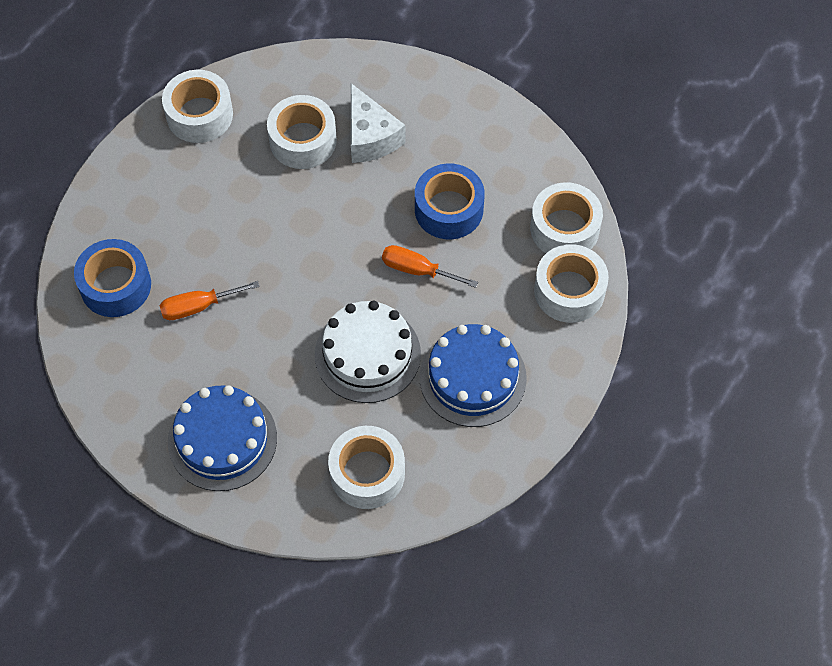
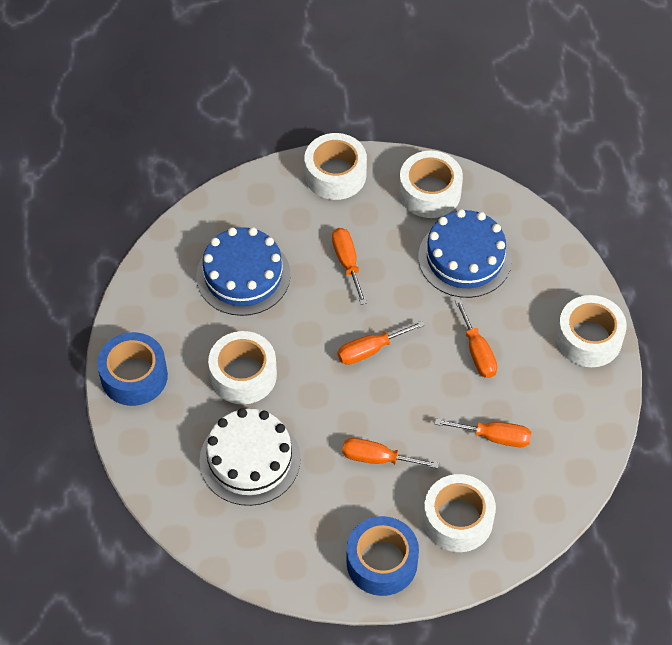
orange screwdriver: 2 -> 5
white cheese: 1 -> 0

